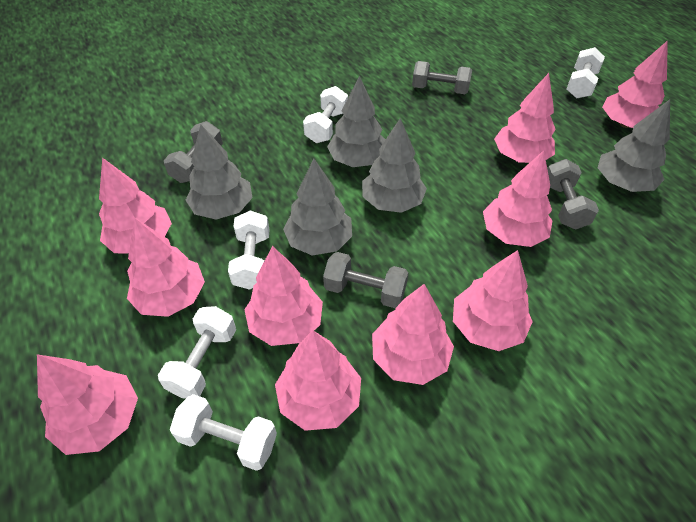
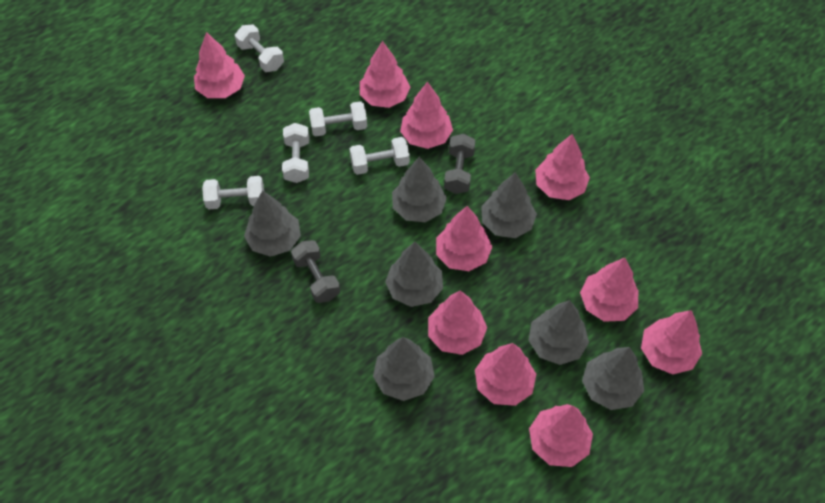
grey dumbbell: 4 -> 2
grey tree: 5 -> 7

